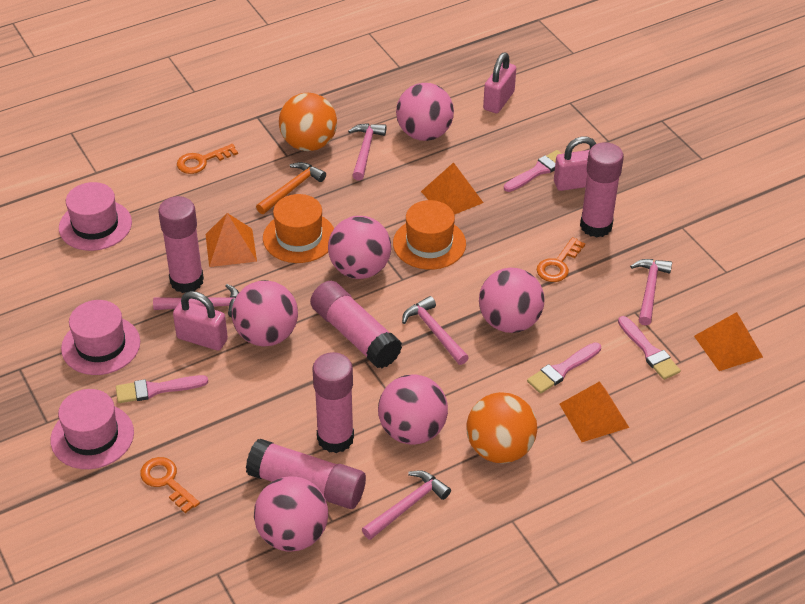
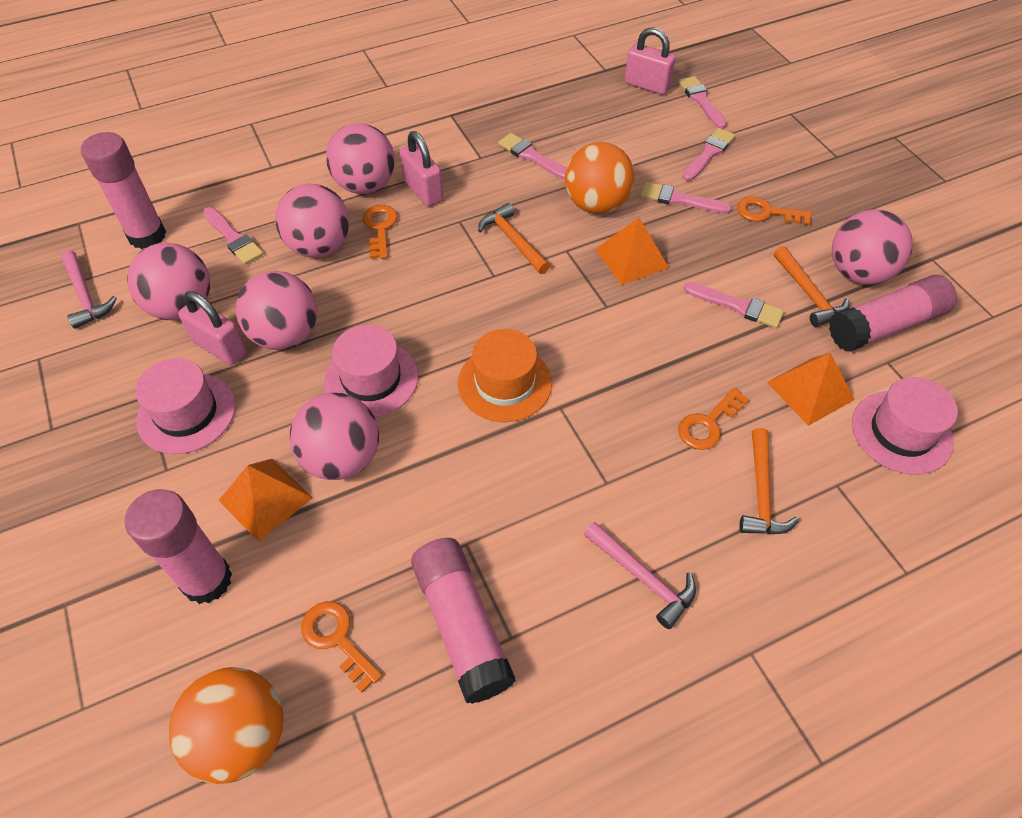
orange hammer: 1 -> 3
orange hat: 2 -> 1
orange key: 3 -> 4
orange pyramid: 4 -> 3
pink brush: 4 -> 6
pink glue stick: 5 -> 4
pink hammer: 5 -> 2

